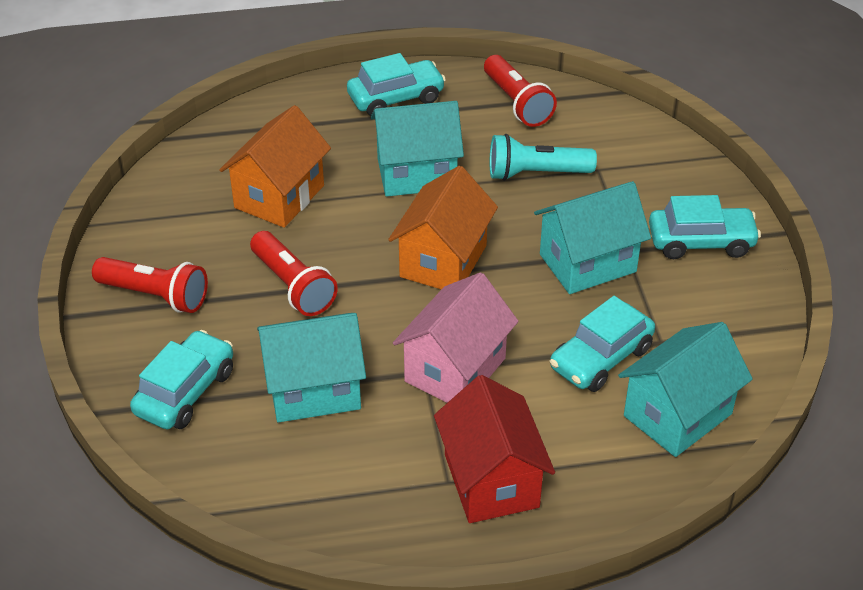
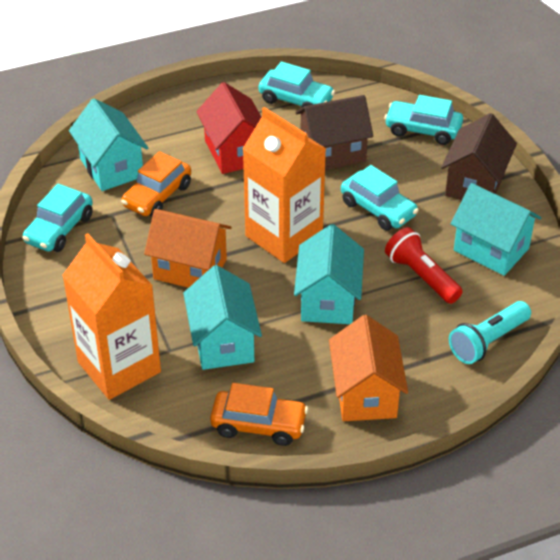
brown house: 0 -> 2
orange car: 0 -> 2
orange carton: 0 -> 2
pink house: 1 -> 0
red flashlight: 3 -> 1

